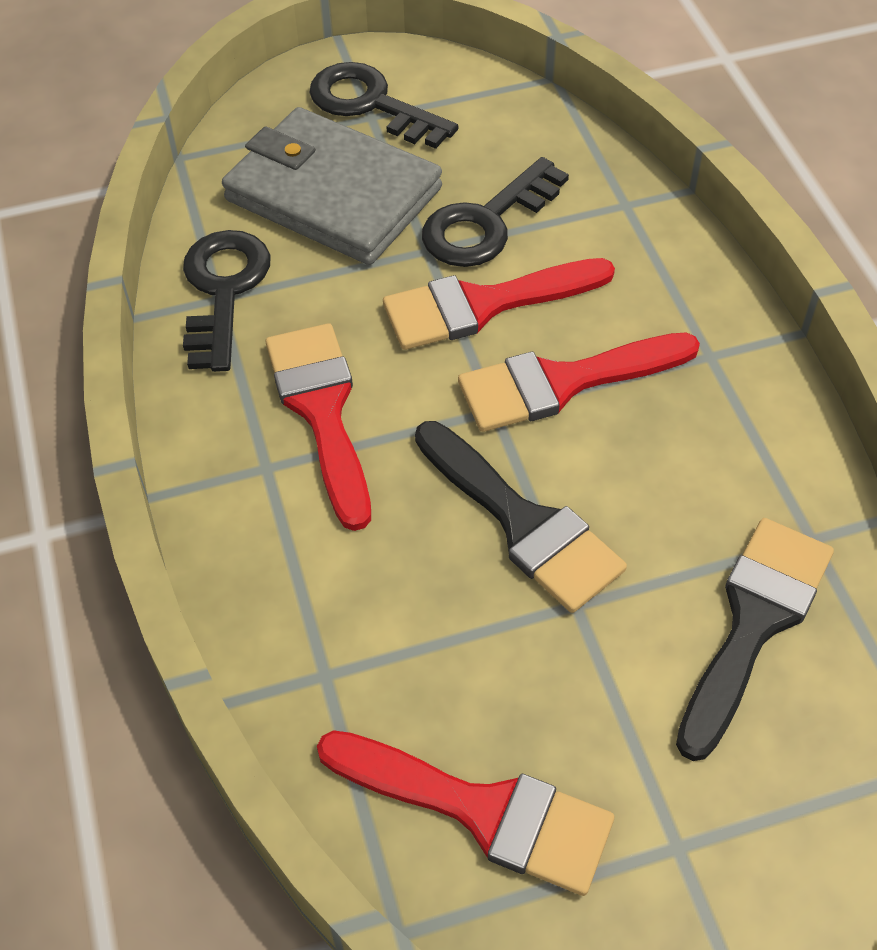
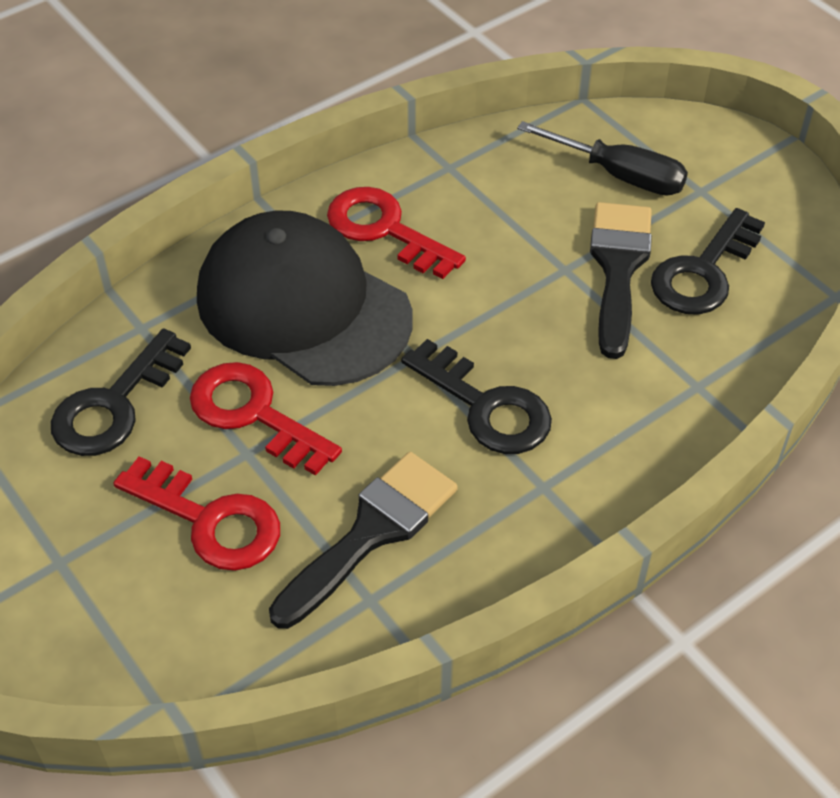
black cap: 0 -> 1
black screwdriver: 0 -> 1
grey wallet: 1 -> 0
red brush: 4 -> 0
red key: 0 -> 3

